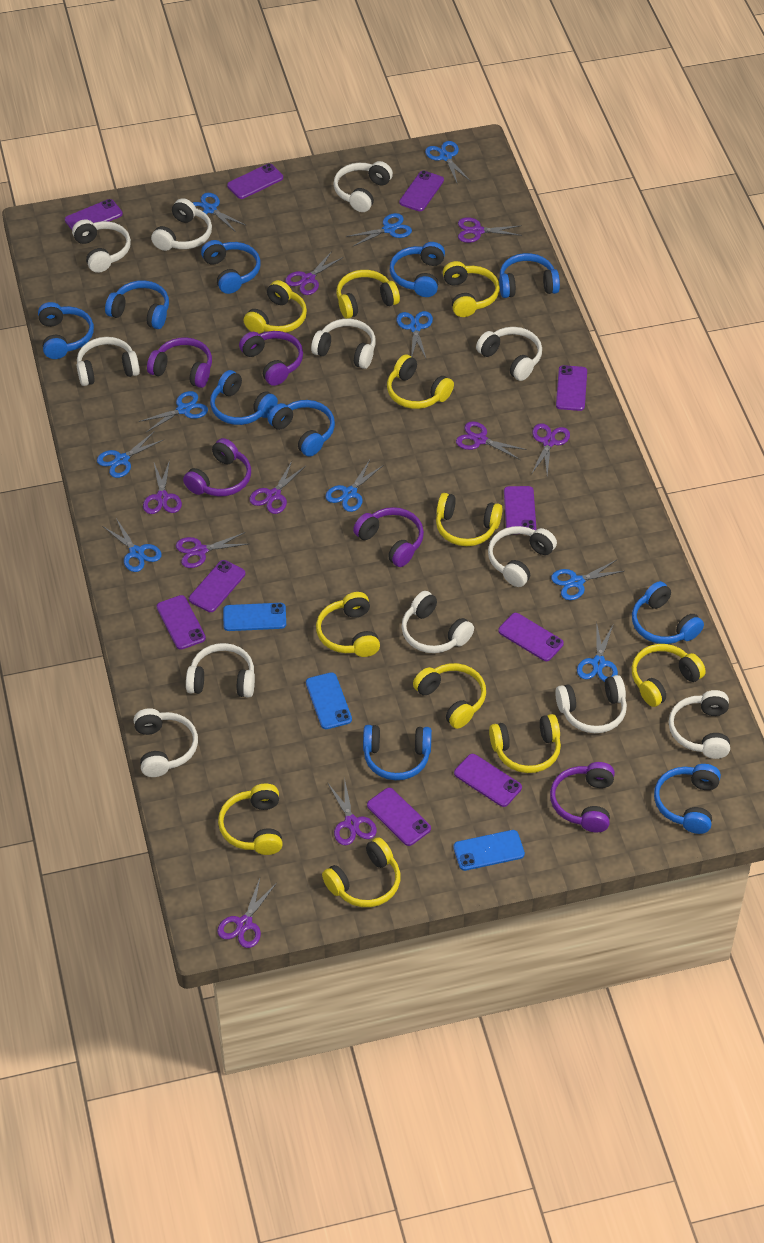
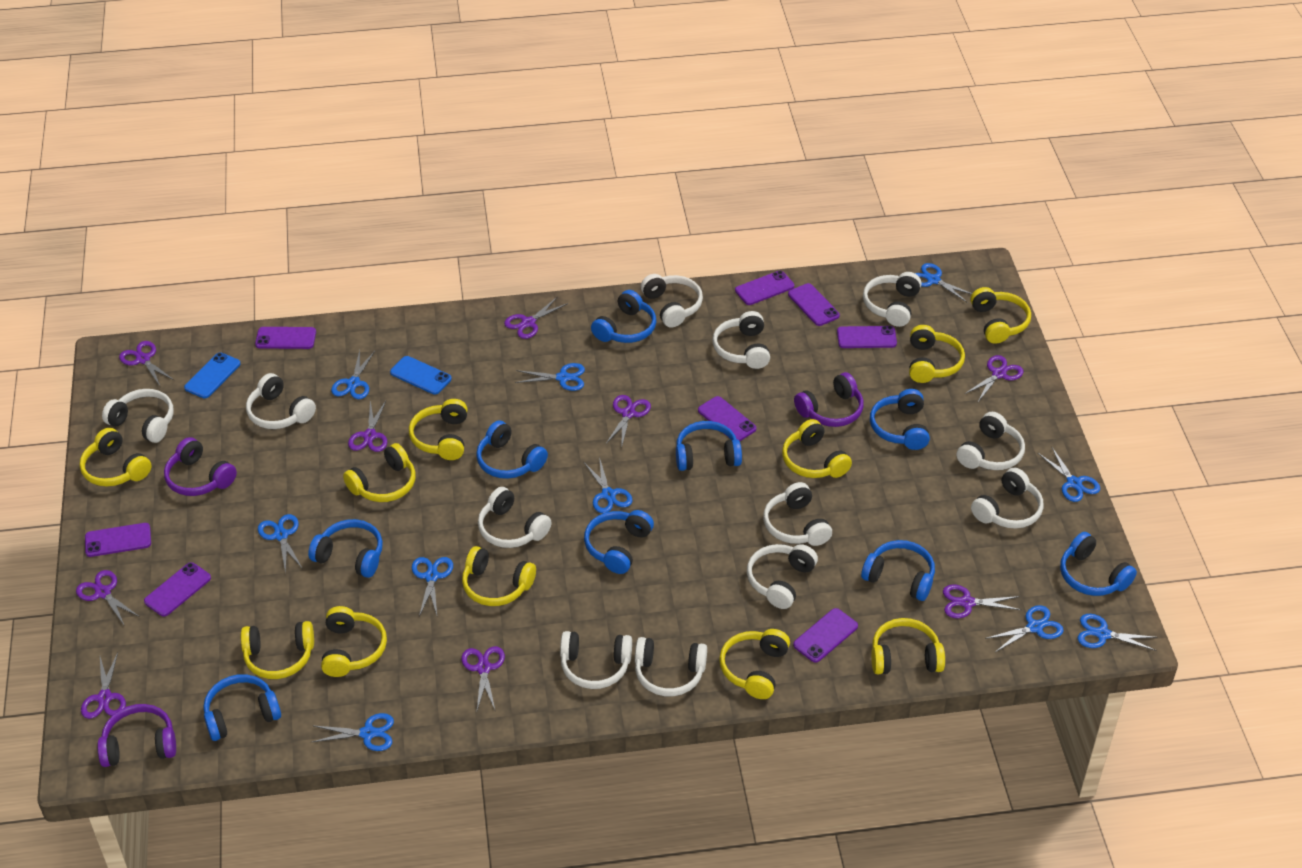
blue headphones: 10 -> 9
blue phone: 3 -> 2
purple headphones: 5 -> 3
purple phone: 10 -> 8

